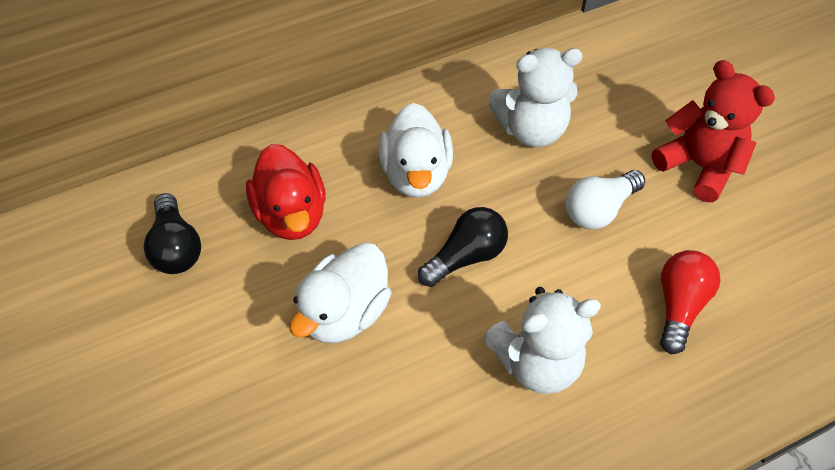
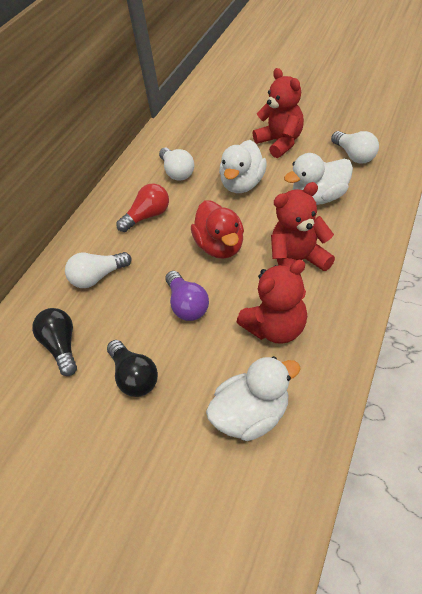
purple light bulb: 0 -> 1
red teddy bear: 1 -> 3
white duck: 2 -> 3
white light bulb: 1 -> 3
white teddy bear: 2 -> 0

